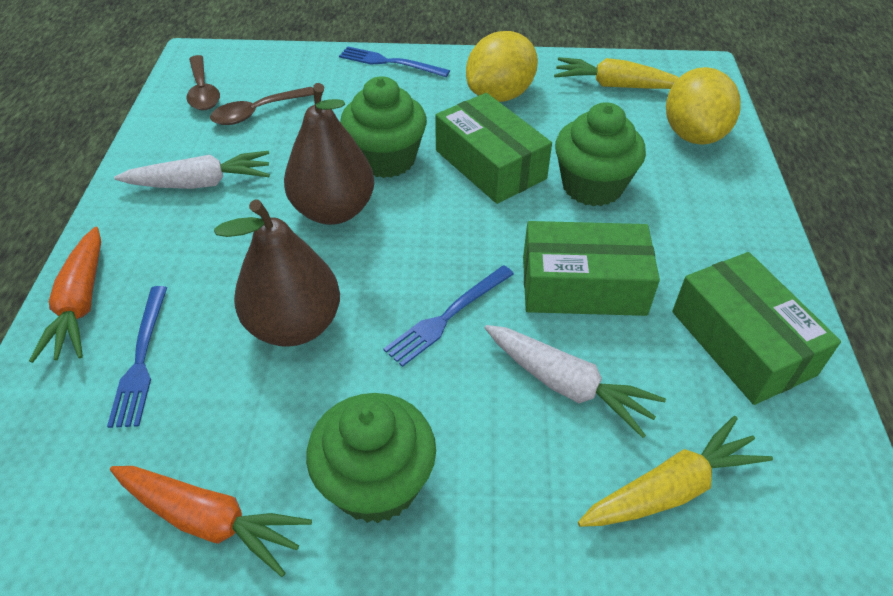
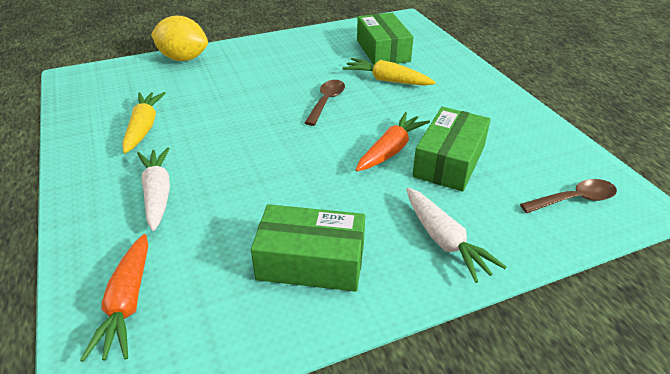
blue fork: 3 -> 0
brown pear: 2 -> 0
green cupcake: 3 -> 0
yellow lemon: 2 -> 1

